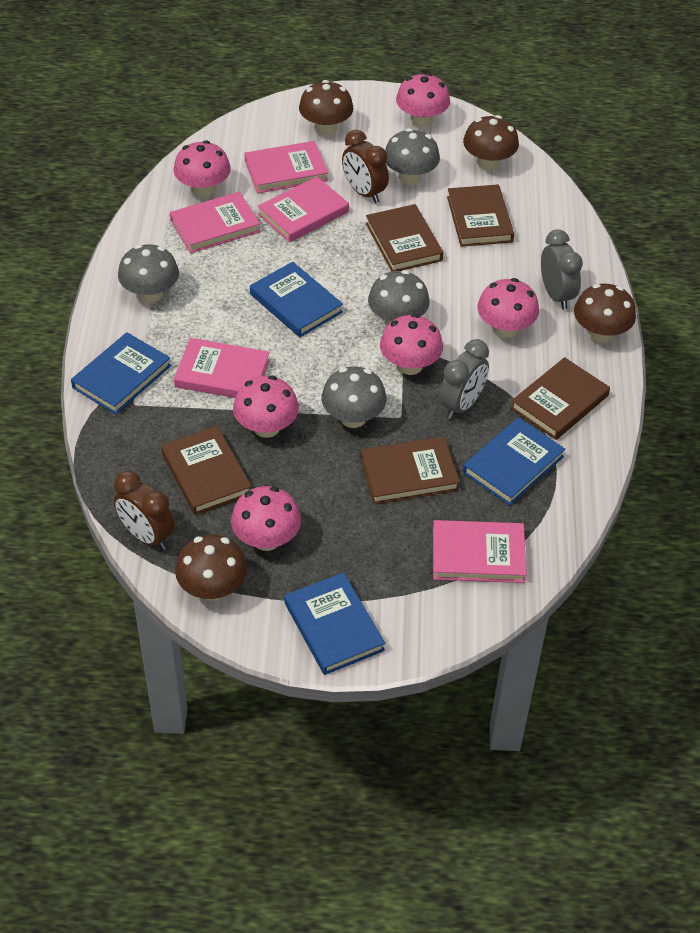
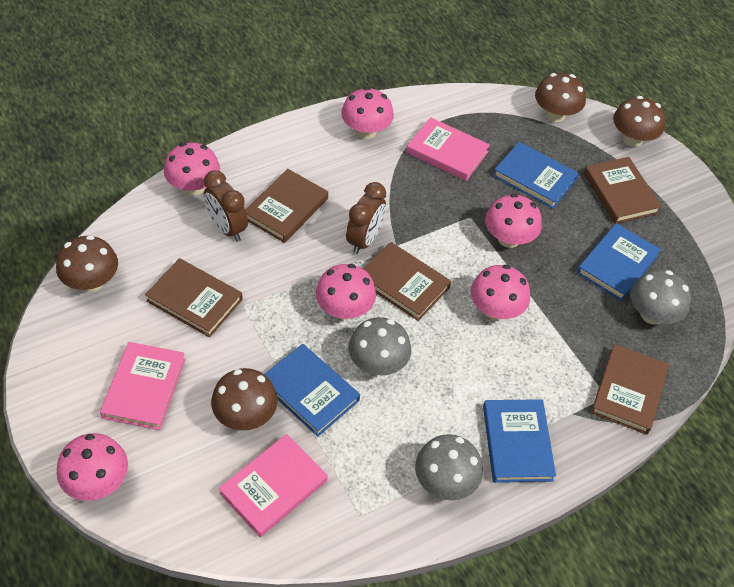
grey clock: 2 -> 0
grey mushroom: 4 -> 3
pink book: 5 -> 3

